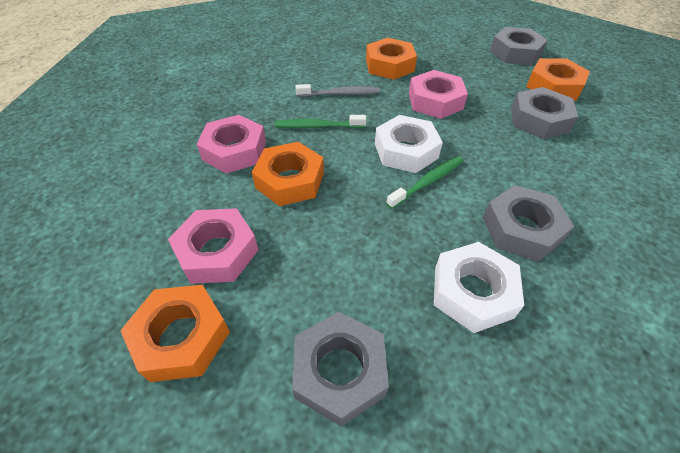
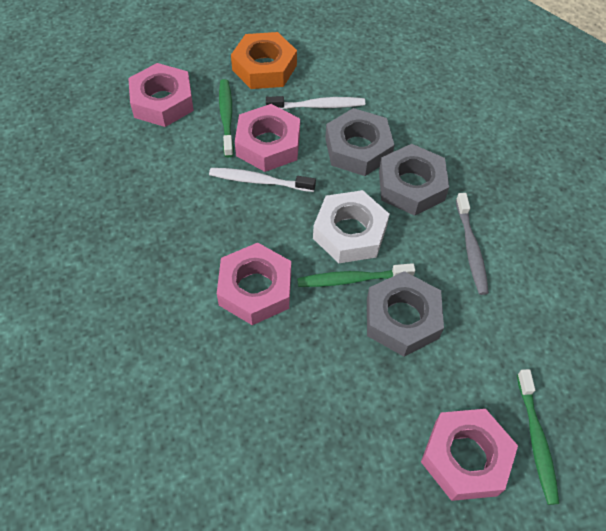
green toothbrush: 2 -> 3
grey nut: 4 -> 3
orange nut: 4 -> 1
pink nut: 3 -> 4
white nut: 2 -> 1
white toothbrush: 0 -> 2

